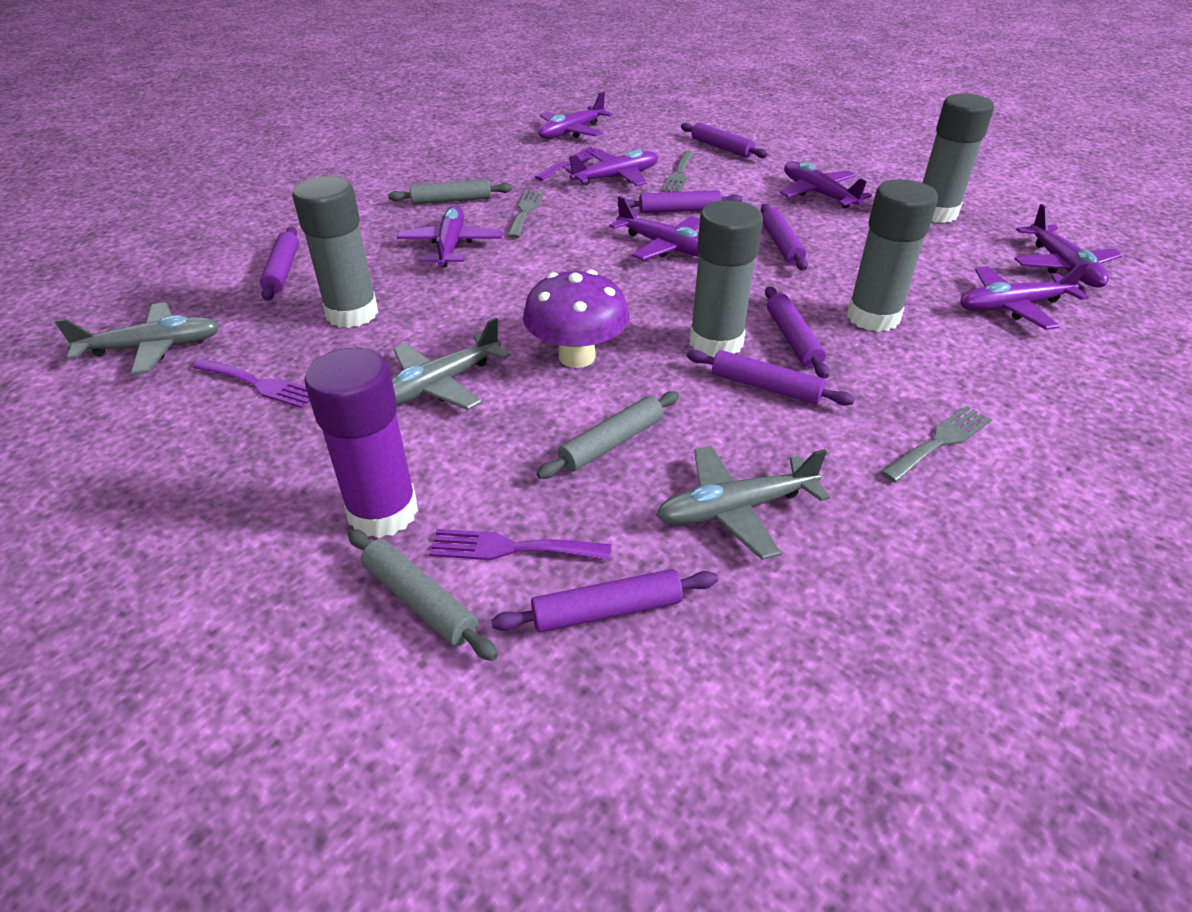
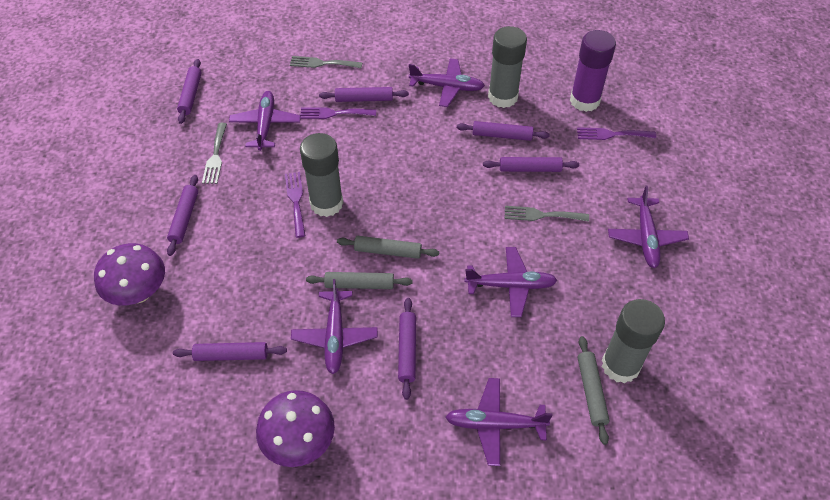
grey glue stick: 4 -> 3
grey plane: 3 -> 0
purple mushroom: 1 -> 2
purple plane: 7 -> 6

